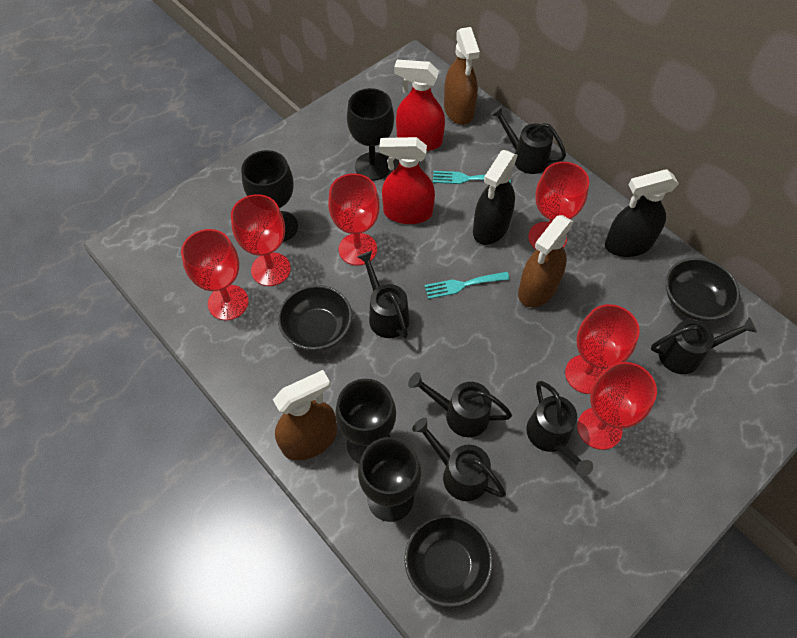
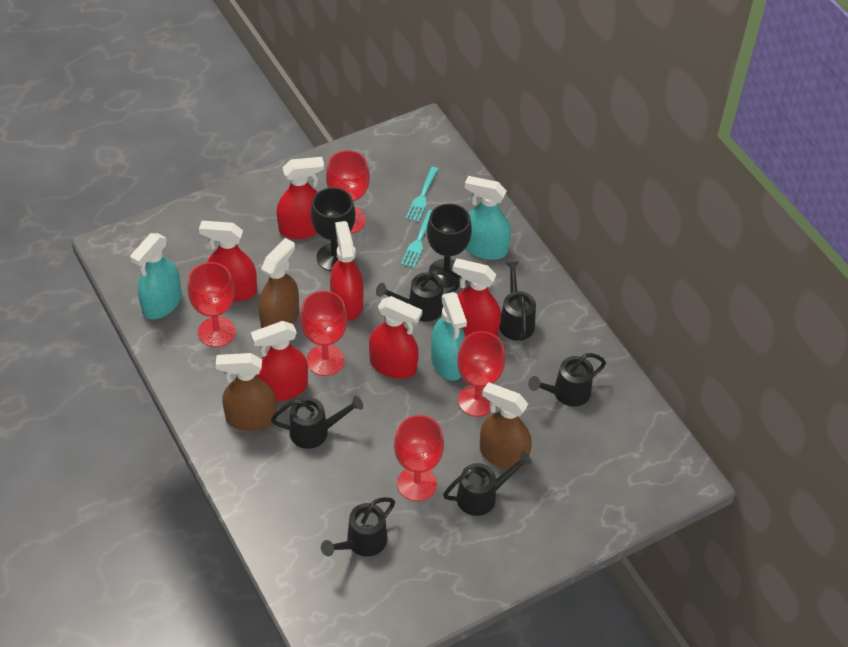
black bowl: 3 -> 0
black goblet: 4 -> 2
black spray bottle: 2 -> 0
red goblet: 6 -> 5
red spray bottle: 2 -> 6
turquoise spray bottle: 0 -> 3

